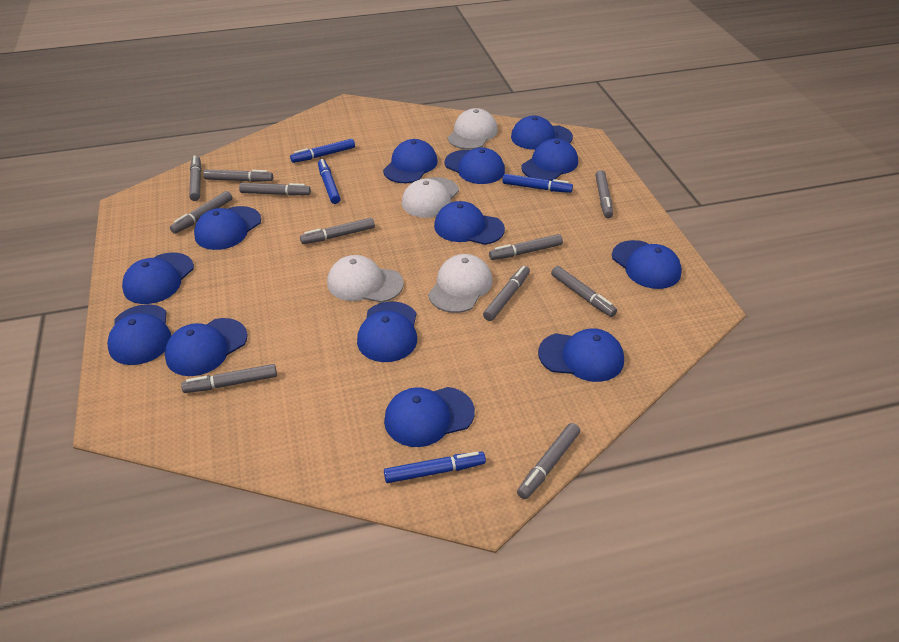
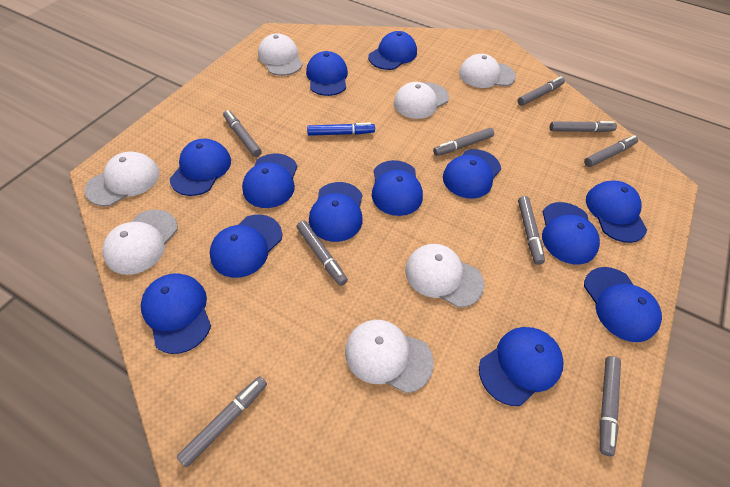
blue marker: 4 -> 1
grey marker: 11 -> 9
white cap: 4 -> 7

